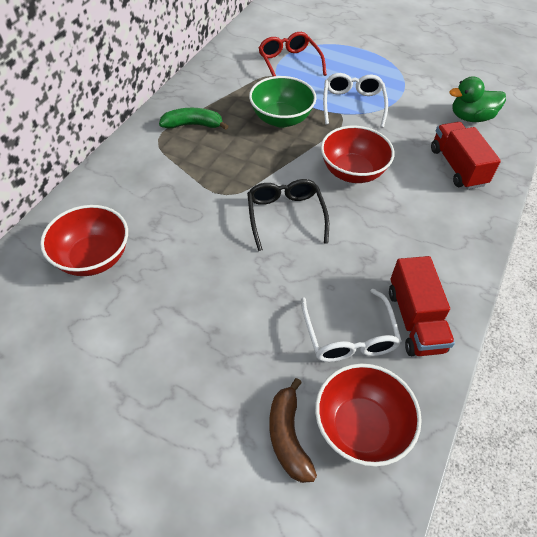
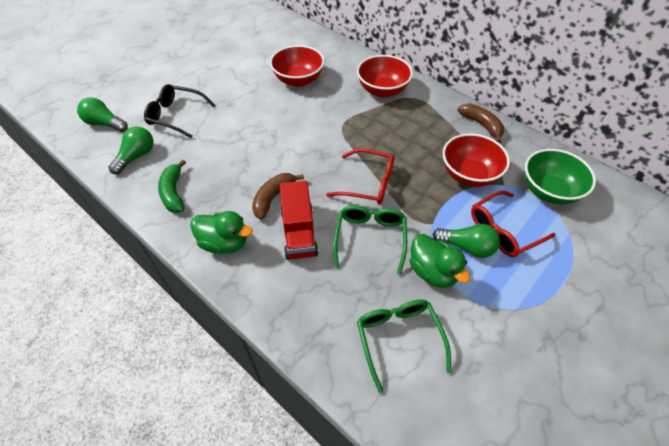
brown banana: 1 -> 2
green duck: 1 -> 2
green glasses: 0 -> 2
green light bulb: 0 -> 3
red glasses: 1 -> 2
red truck: 2 -> 1
white glasses: 2 -> 0

